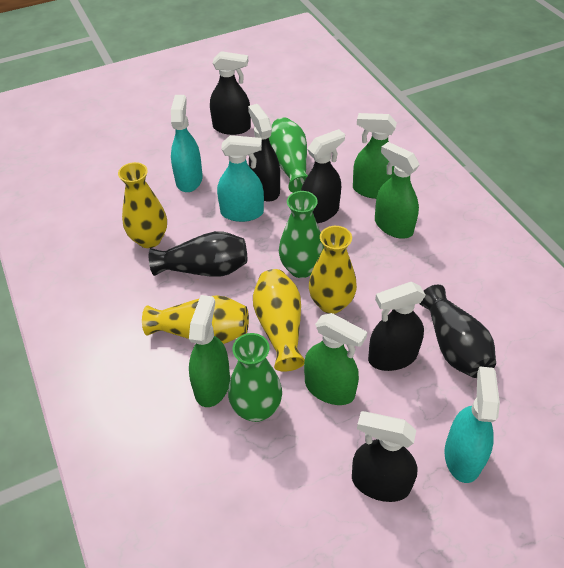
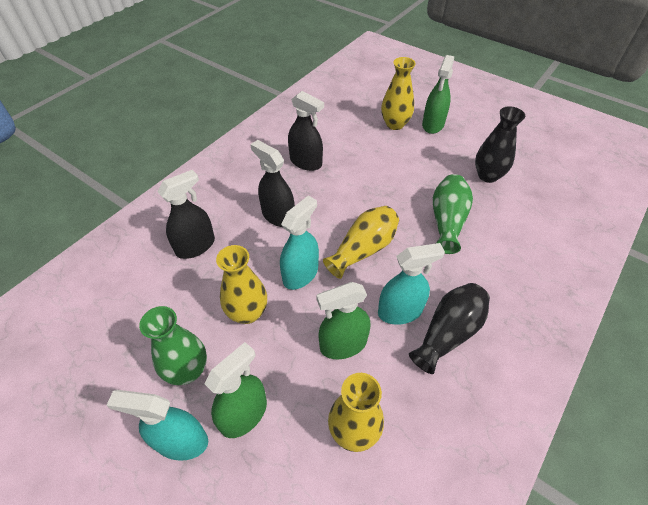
black spray bottle: 5 -> 3
green spray bottle: 4 -> 3
green vase: 3 -> 2

